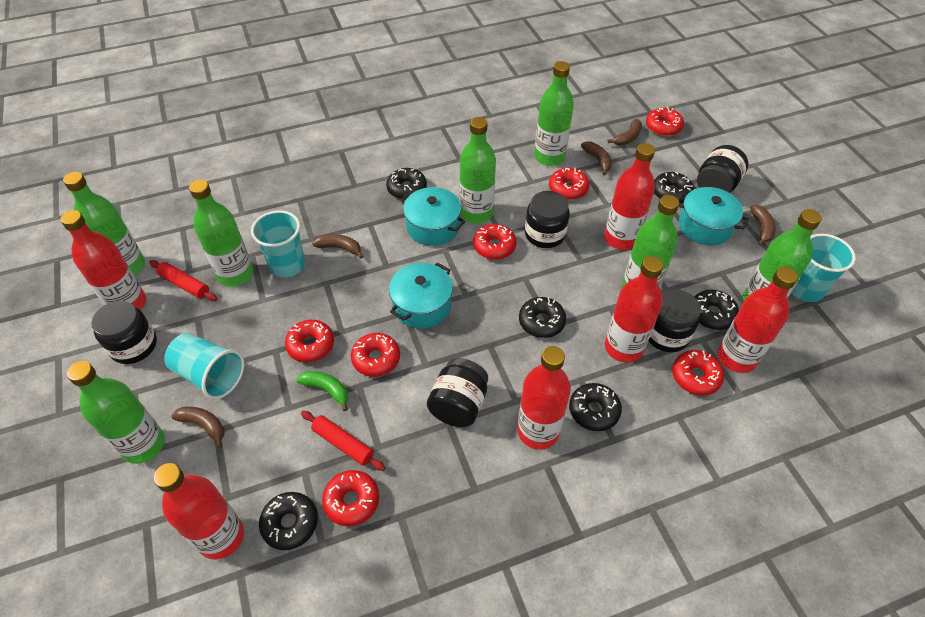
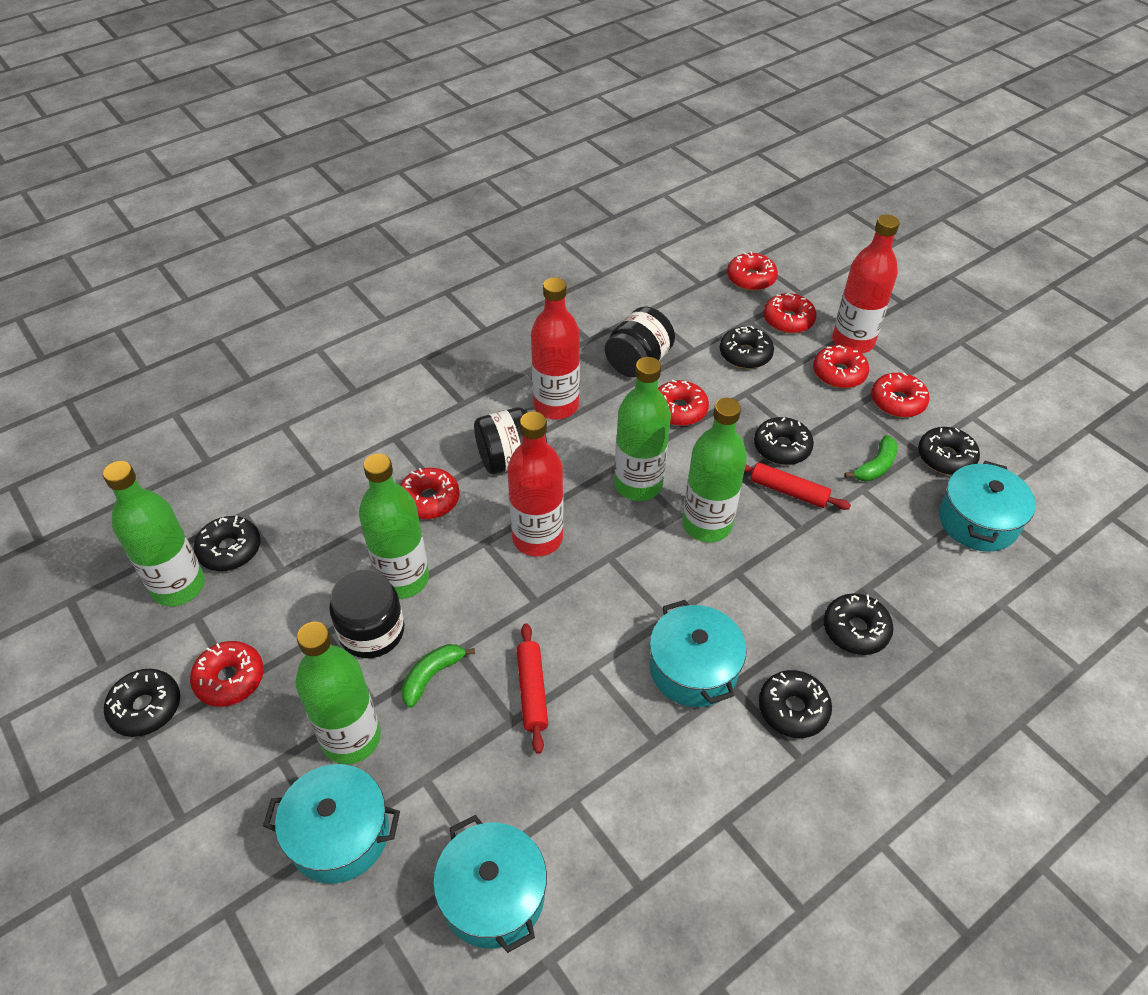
black donut: 6 -> 7
black jar: 5 -> 3
brown banana: 5 -> 0
green banana: 1 -> 2
green bottle: 7 -> 5
red bottle: 6 -> 3
turquoise cup: 3 -> 0
turquoise pot: 3 -> 4

